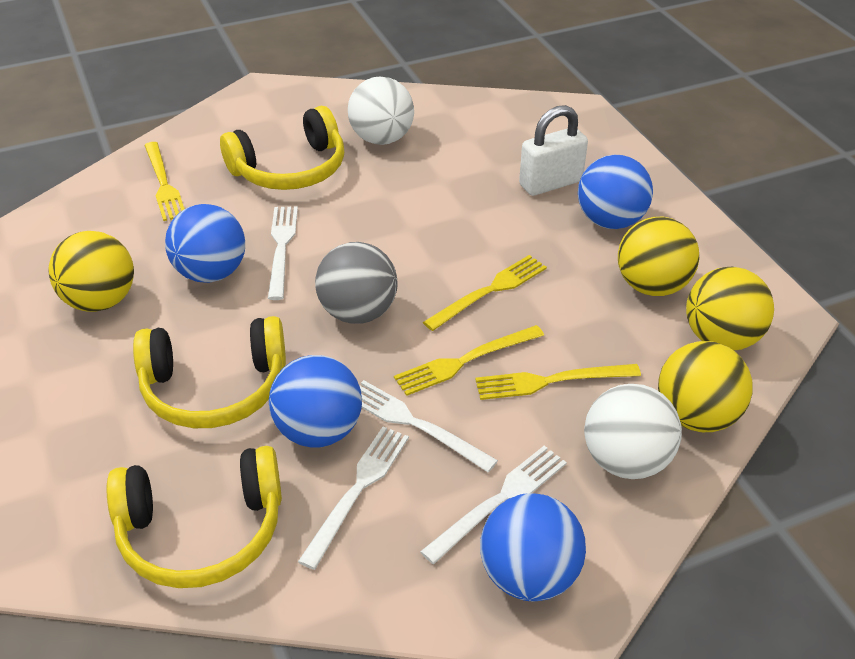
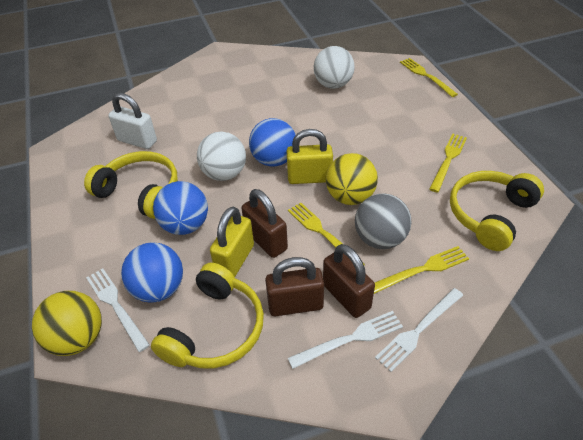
blue ball: 4 -> 3
brown padlock: 0 -> 3
white fork: 4 -> 3
yellow ball: 4 -> 2
yellow padlock: 0 -> 2

